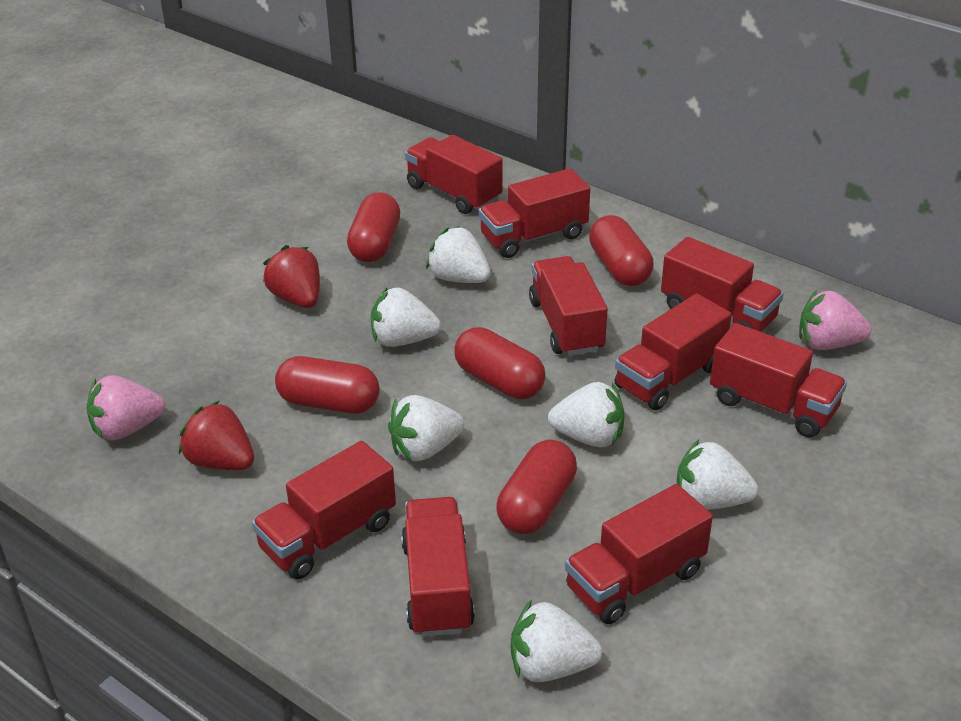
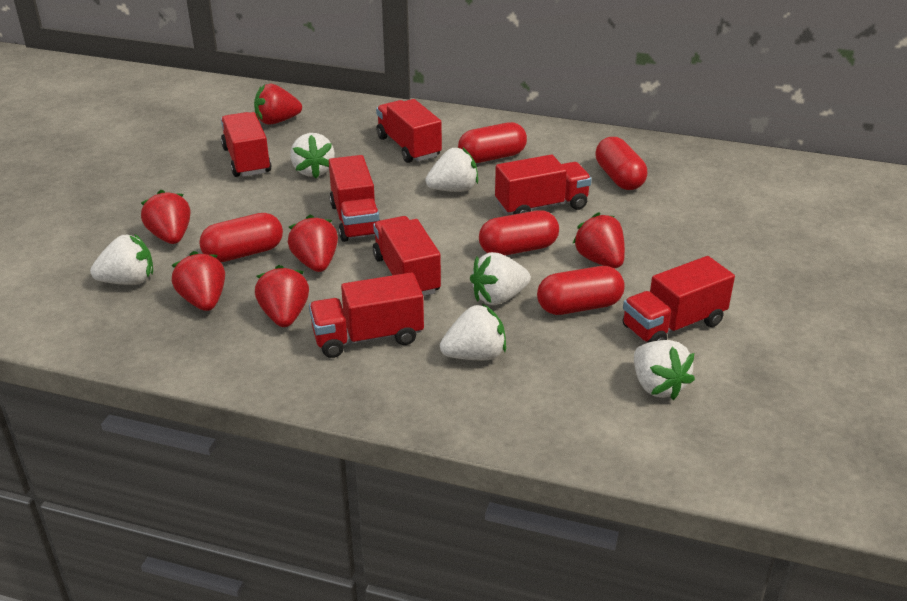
pink strawberry: 2 -> 0
red strawberry: 2 -> 6
red truck: 9 -> 7

